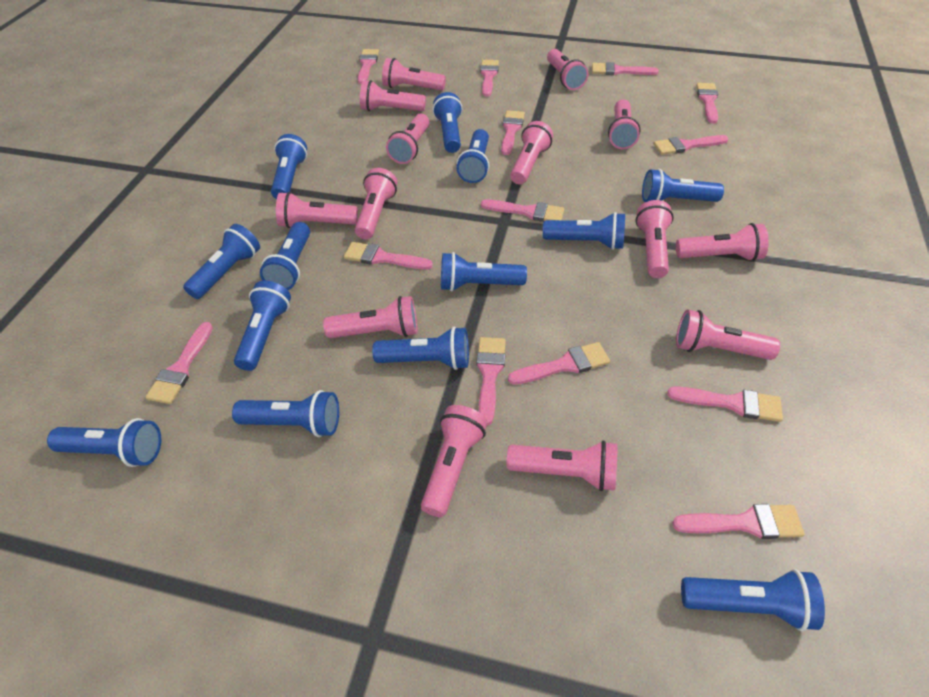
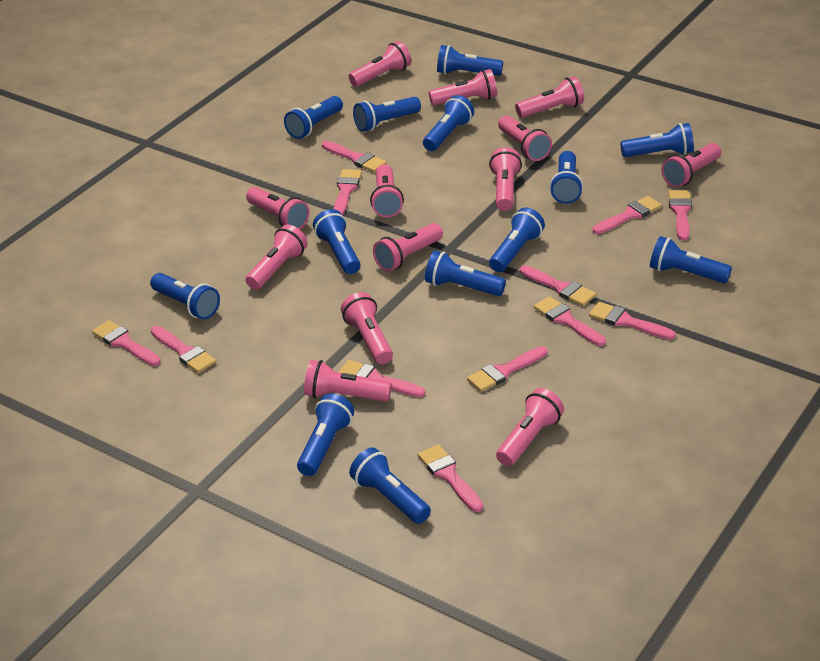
pink brush: 13 -> 12
pink flashlight: 14 -> 13

